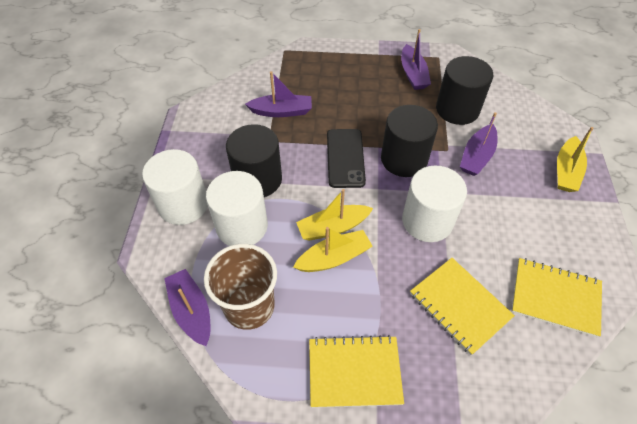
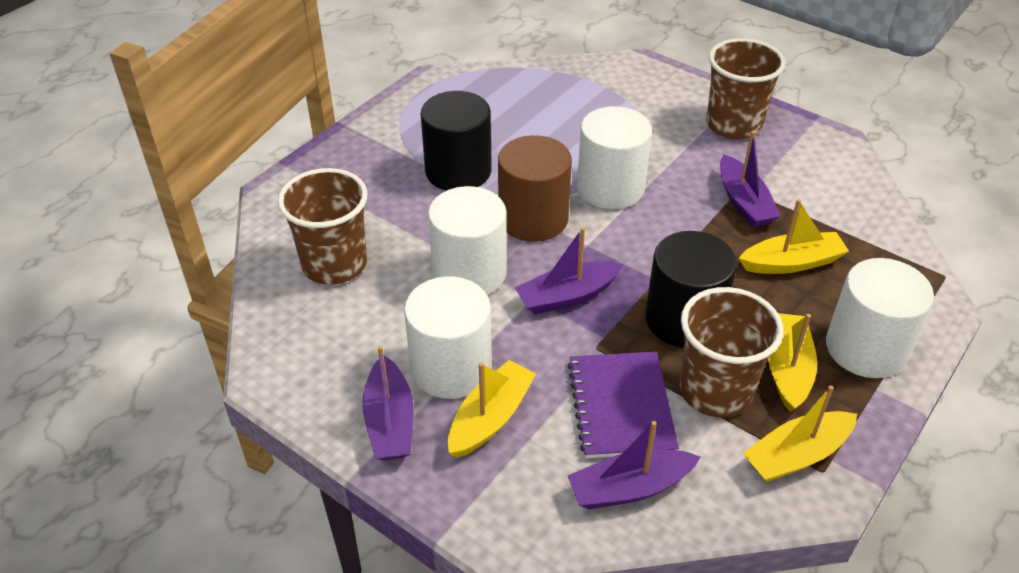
black cylinder: 3 -> 2
black phone: 1 -> 0
brown cup: 1 -> 3
brown cylinder: 0 -> 1
purple notebook: 0 -> 1
white cylinder: 3 -> 4
yellow boat: 3 -> 4
yellow notebook: 3 -> 0

